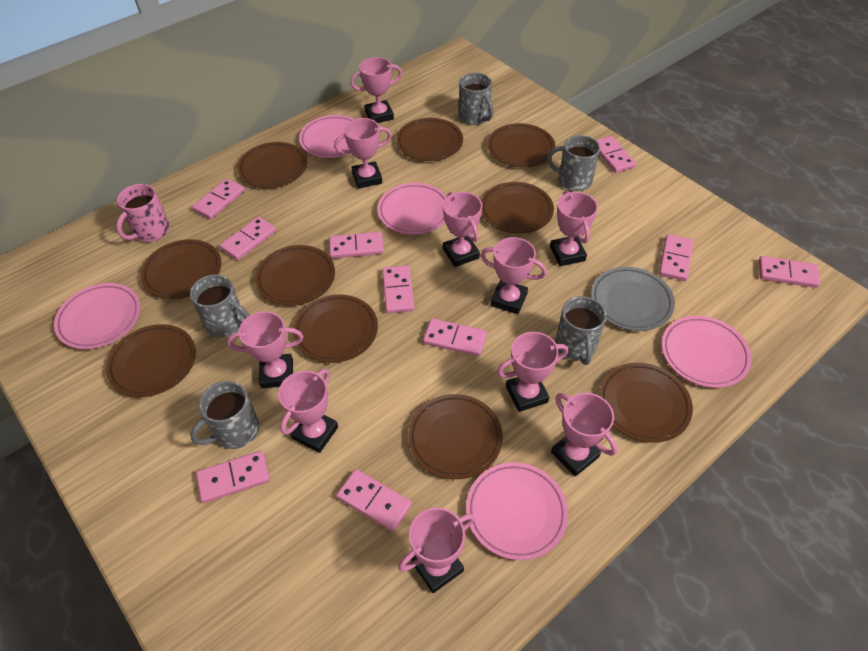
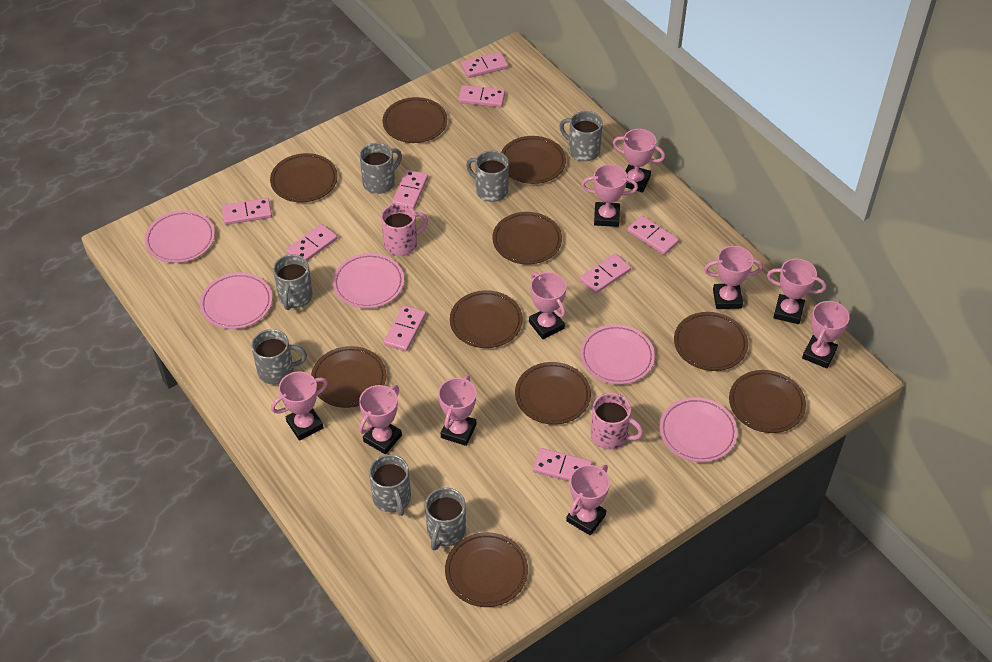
grey mug: 5 -> 7
grey plate: 1 -> 0
pink domino: 10 -> 9
pink mug: 1 -> 2

